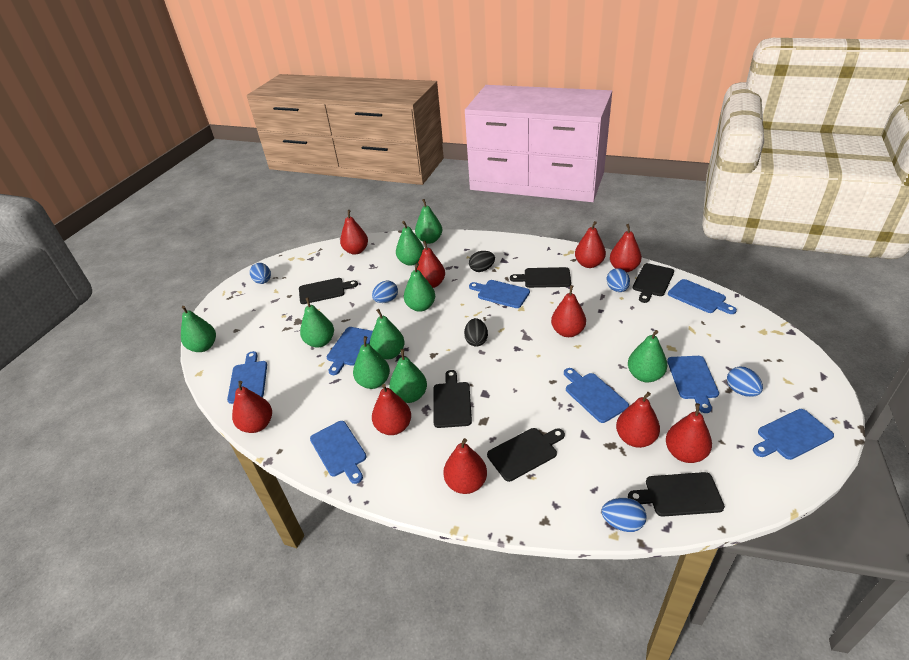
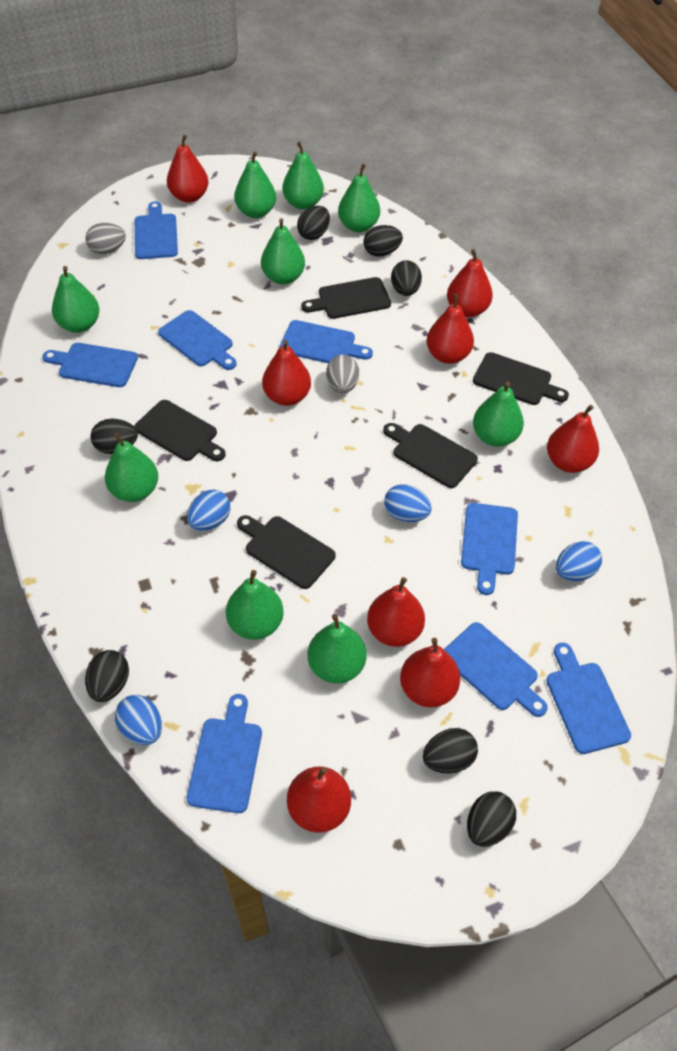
black cutting board: 6 -> 5
black egg: 2 -> 7
blue egg: 5 -> 4
grey egg: 0 -> 2
red pear: 10 -> 8

